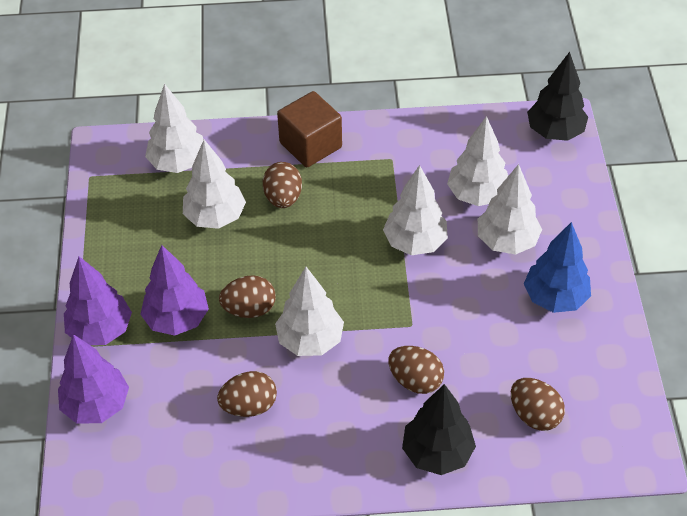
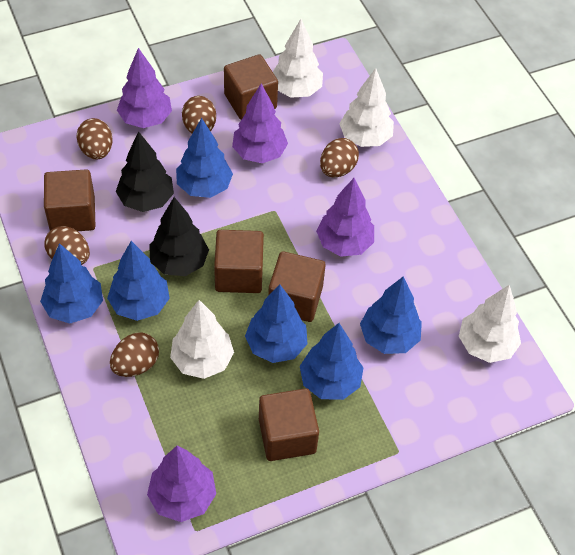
blue tree: 1 -> 6
brown cube: 1 -> 5
purple tree: 3 -> 4
white tree: 6 -> 4

